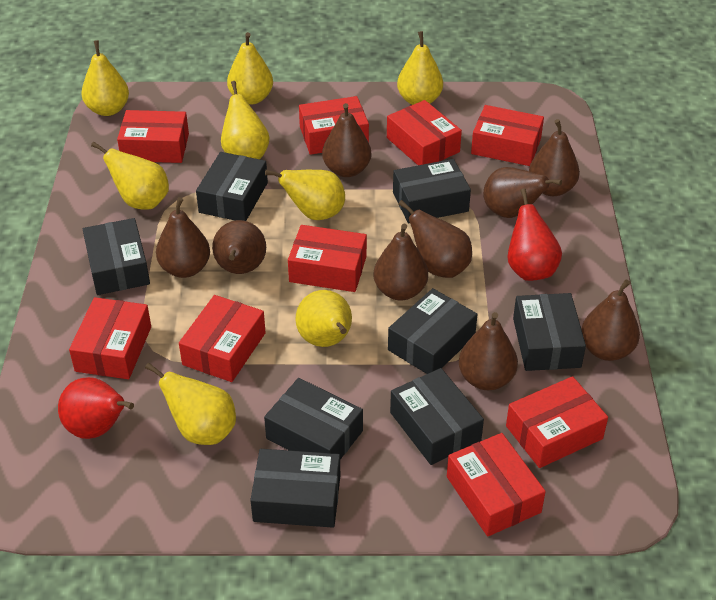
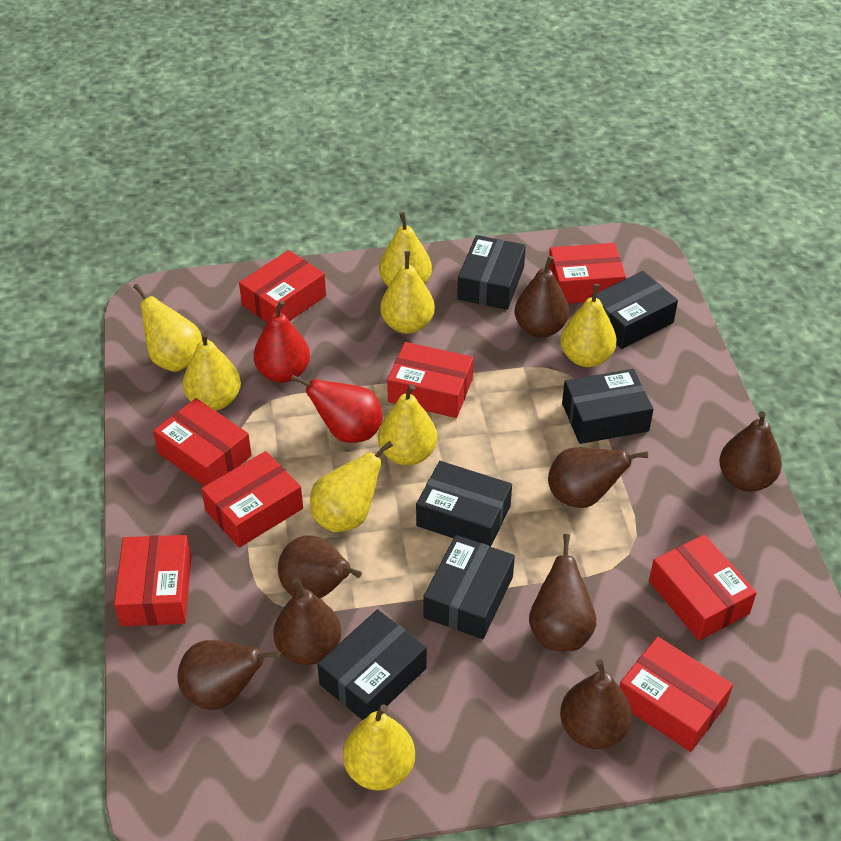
black box: 8 -> 6
brown pear: 9 -> 8
red box: 9 -> 8

